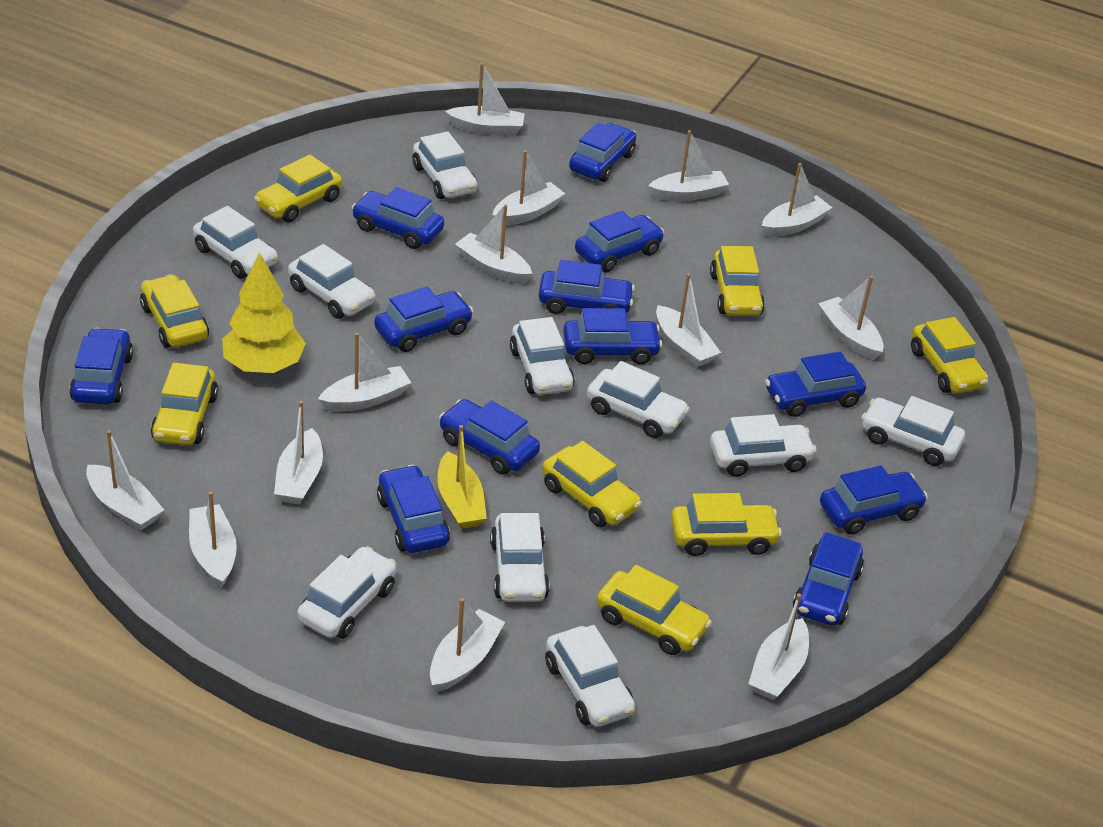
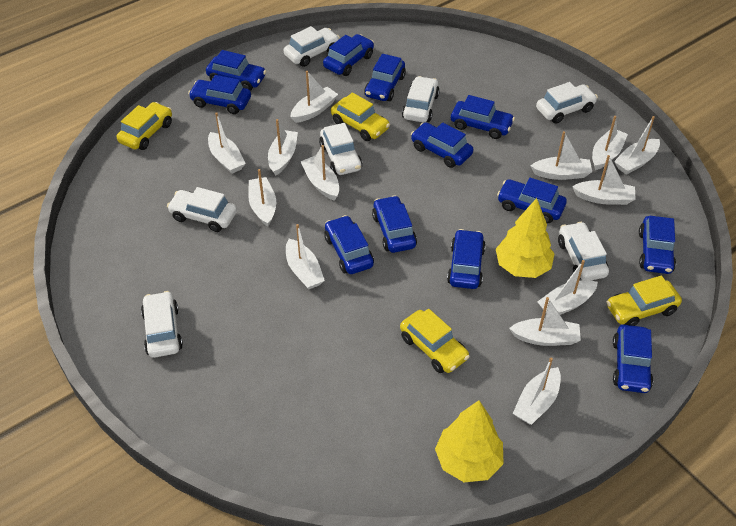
white car: 10 -> 7
yellow boat: 1 -> 0
yellow car: 8 -> 4
yellow tree: 1 -> 2

